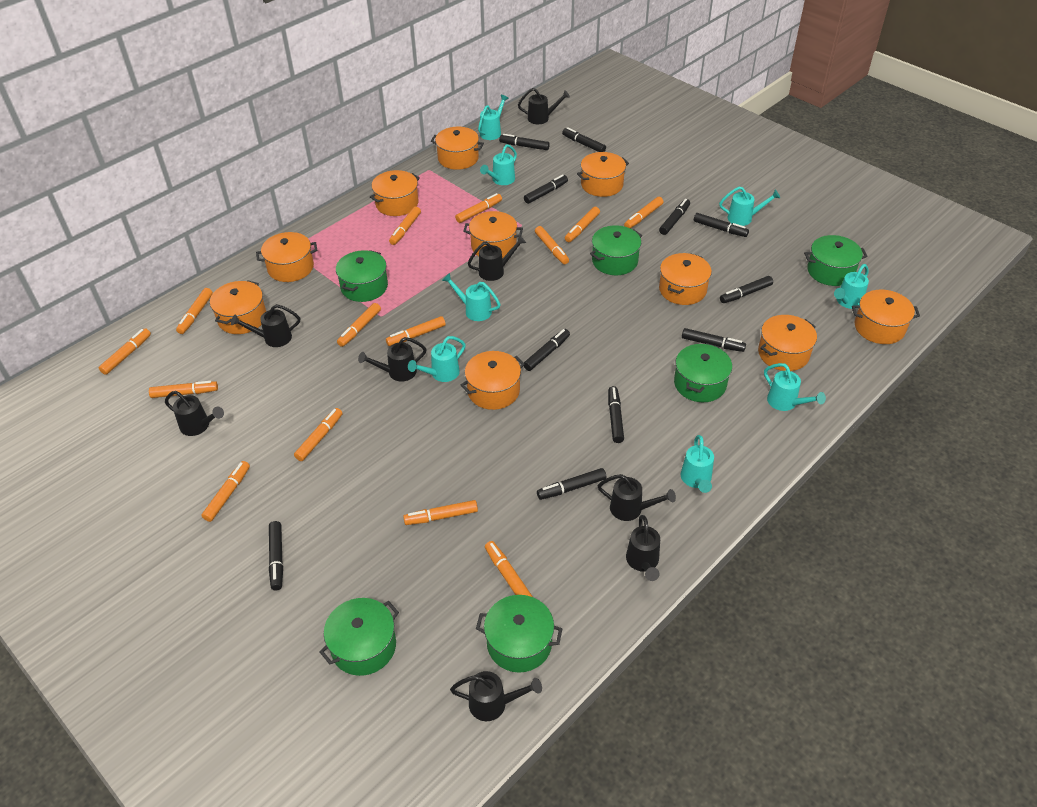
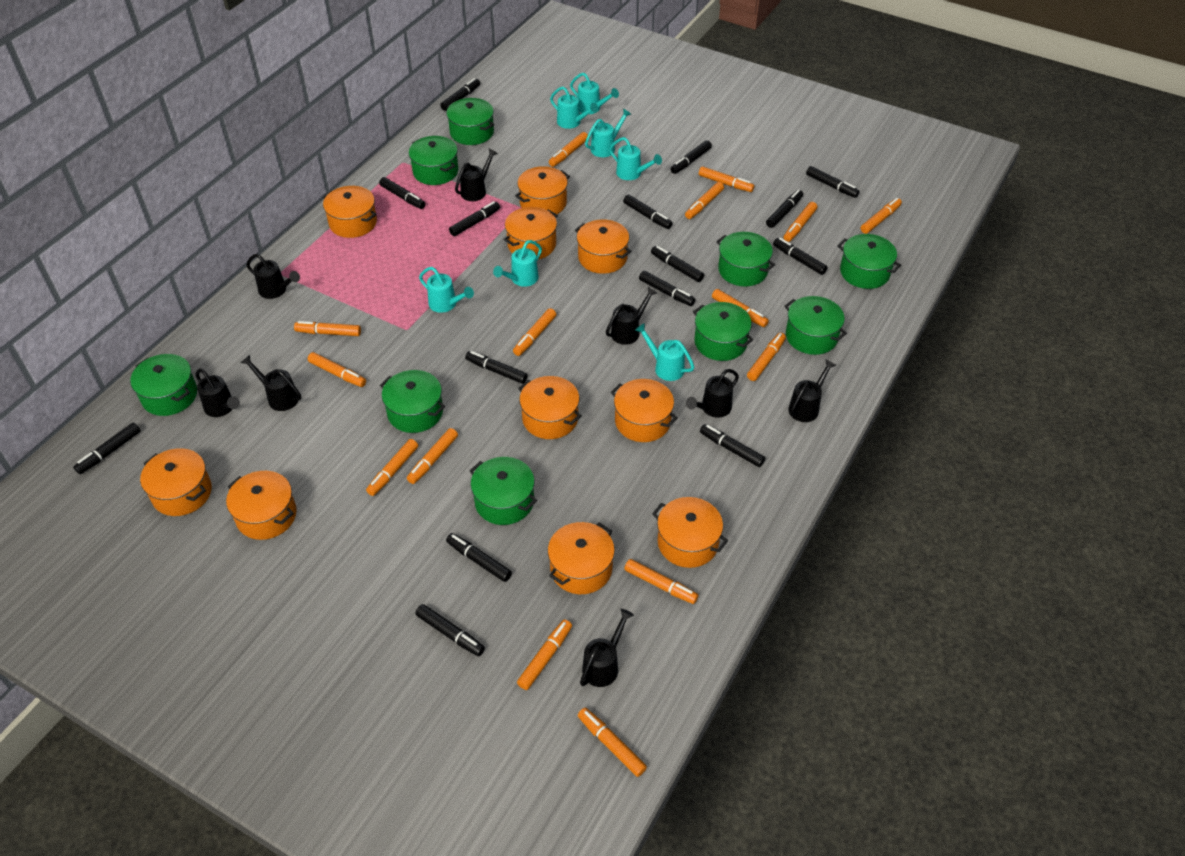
black marker: 11 -> 15
green pot: 6 -> 9
orange marker: 14 -> 15
turquoise watering can: 8 -> 7

